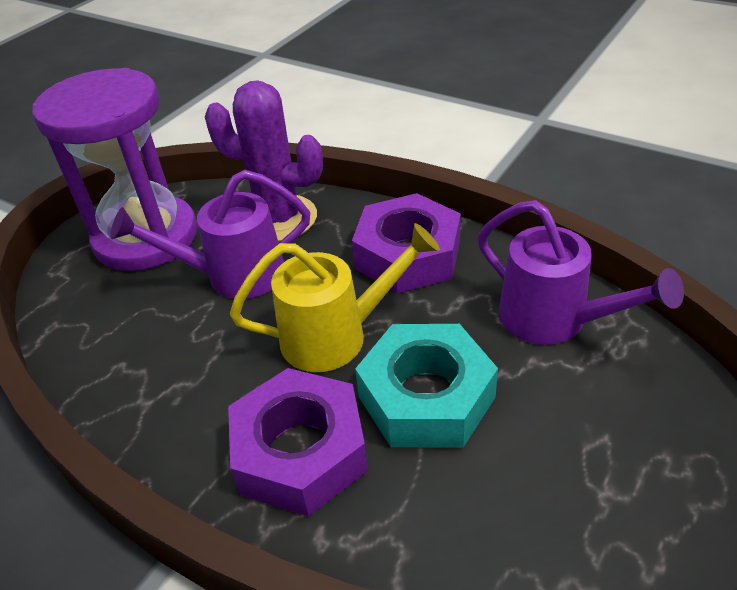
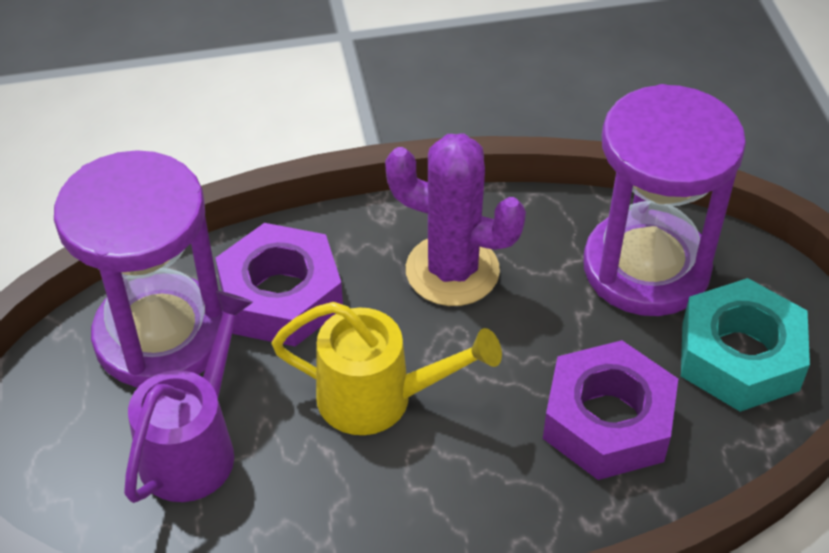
purple hourglass: 1 -> 2
purple watering can: 2 -> 1

